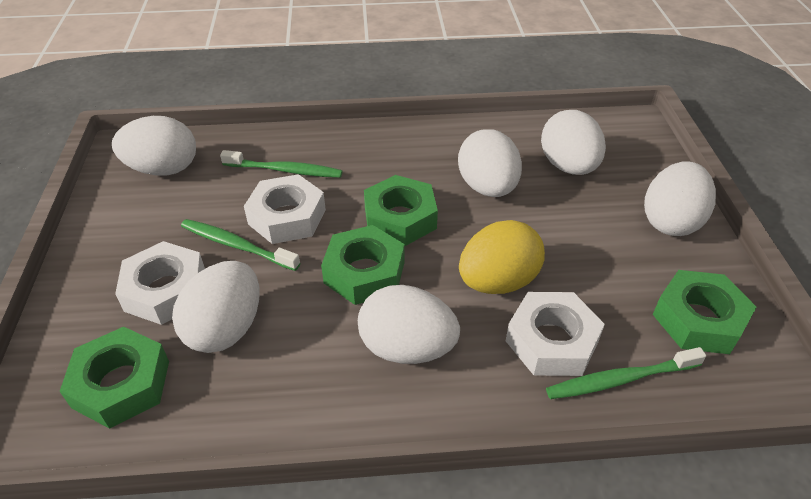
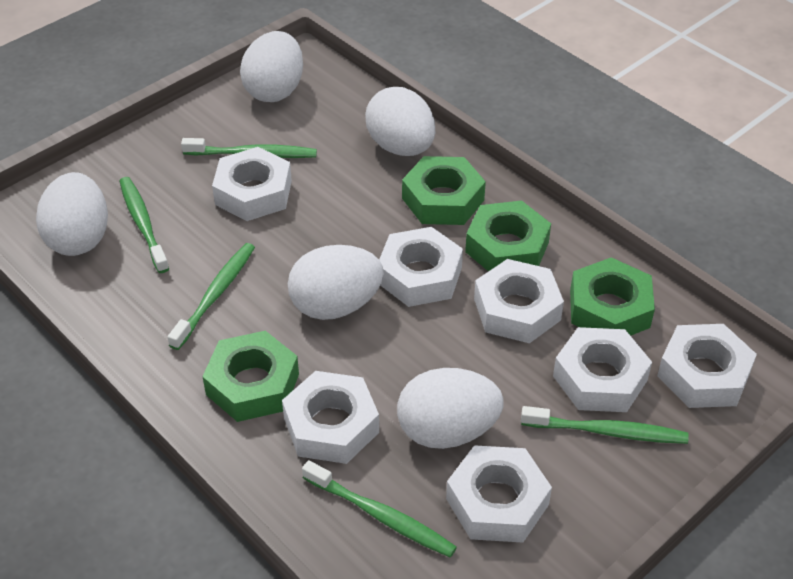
green toothbrush: 3 -> 5
white egg: 6 -> 5
white nut: 3 -> 7
yellow egg: 1 -> 0

